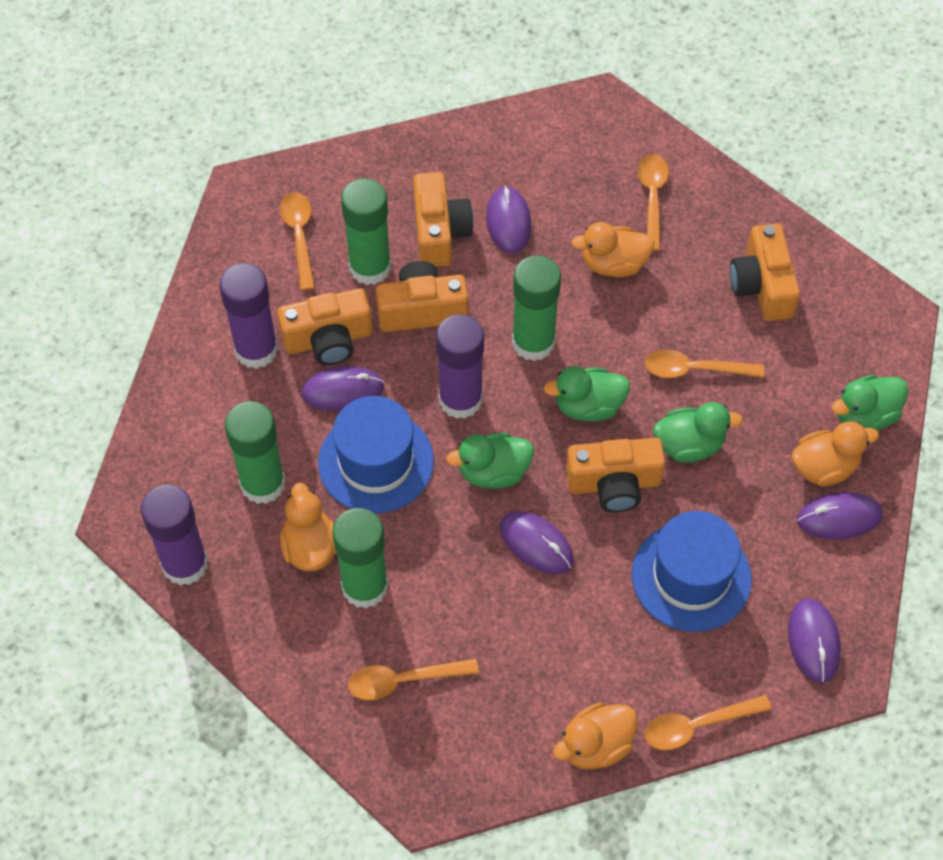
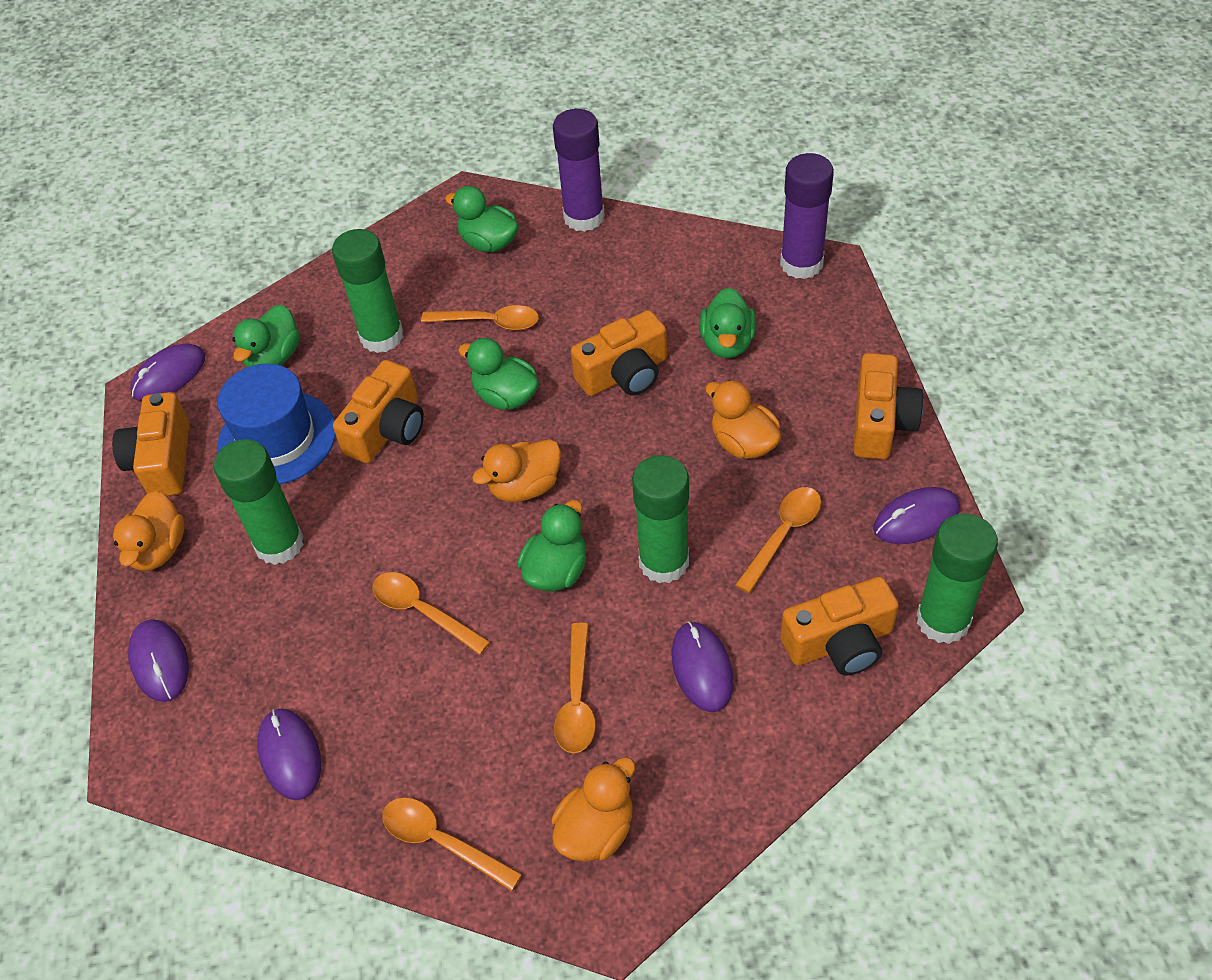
blue hat: 2 -> 1
green duck: 4 -> 5
purple glue stick: 3 -> 2

